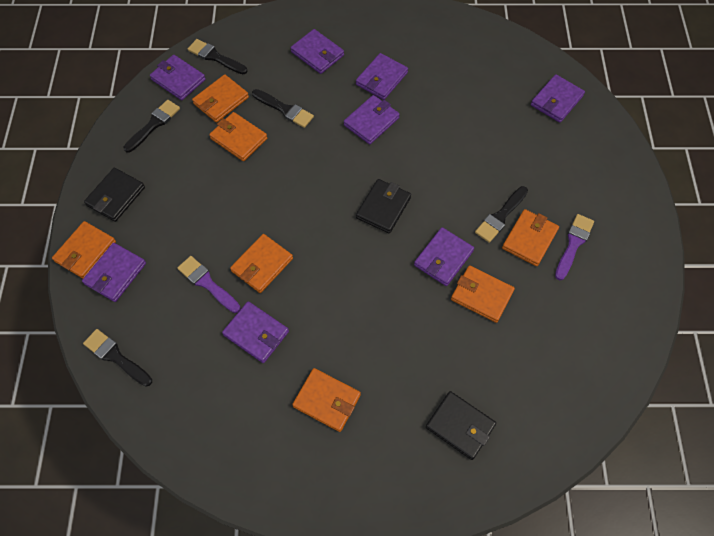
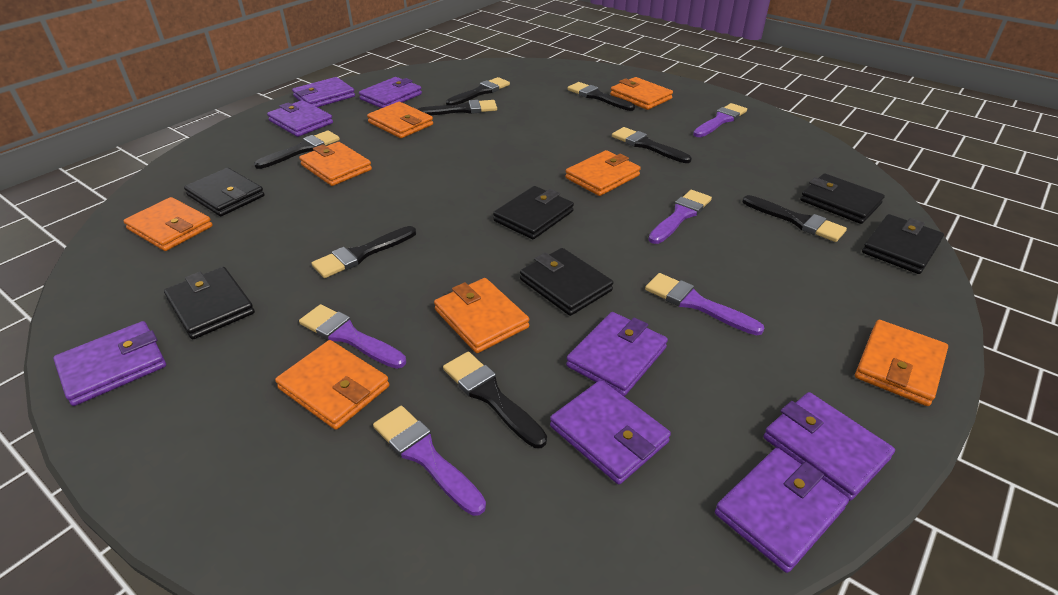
black brush: 5 -> 8
black wallet: 3 -> 6
orange wallet: 7 -> 8
purple brush: 2 -> 5

